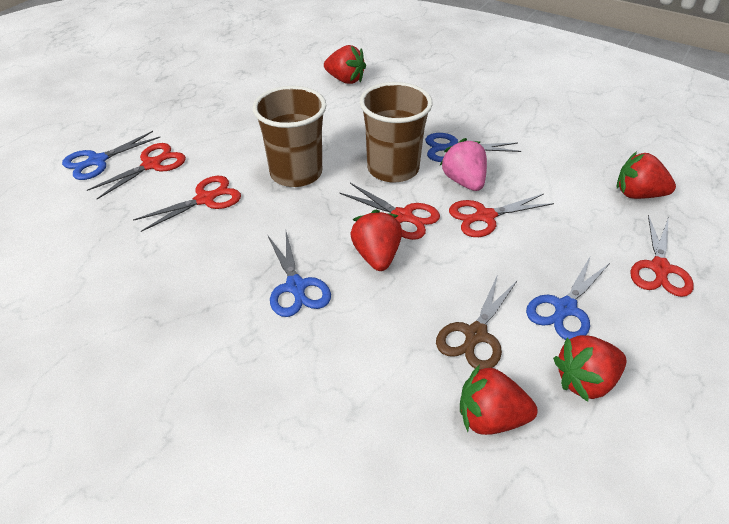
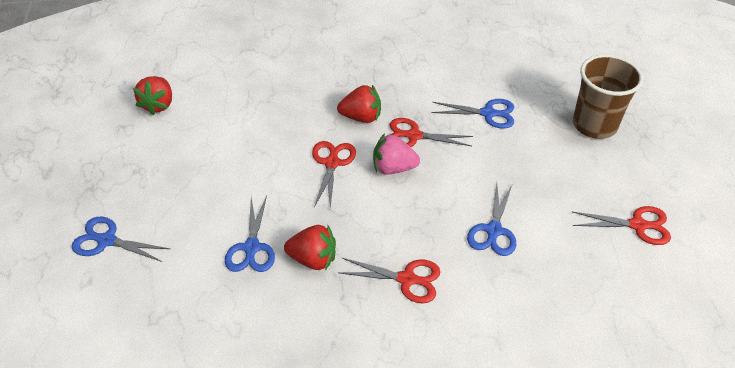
brown cup: 2 -> 1
brown scissors: 1 -> 0
red scissors: 5 -> 4
red strawberry: 5 -> 3

